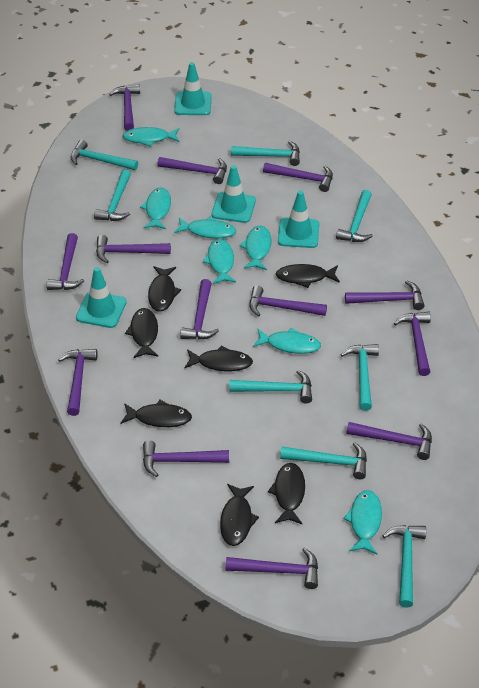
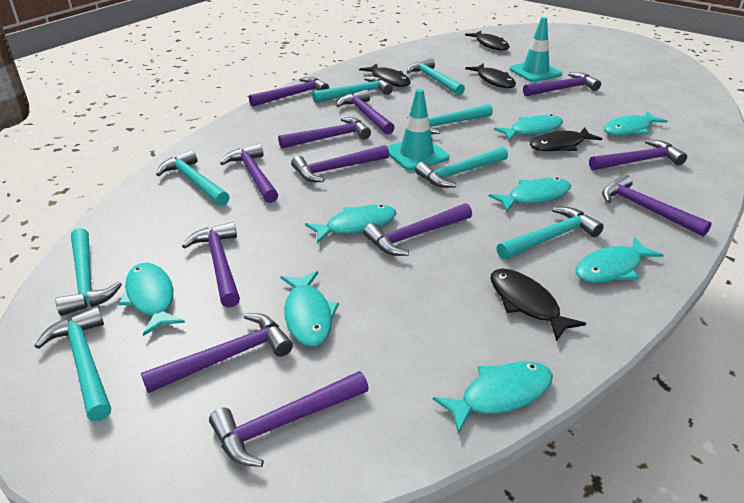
black fish: 7 -> 5
purple hammer: 13 -> 12
turquoise fish: 7 -> 8
turquoise traffic cone: 4 -> 2

